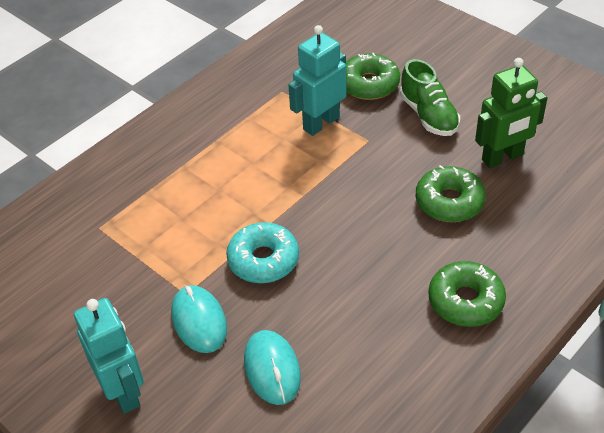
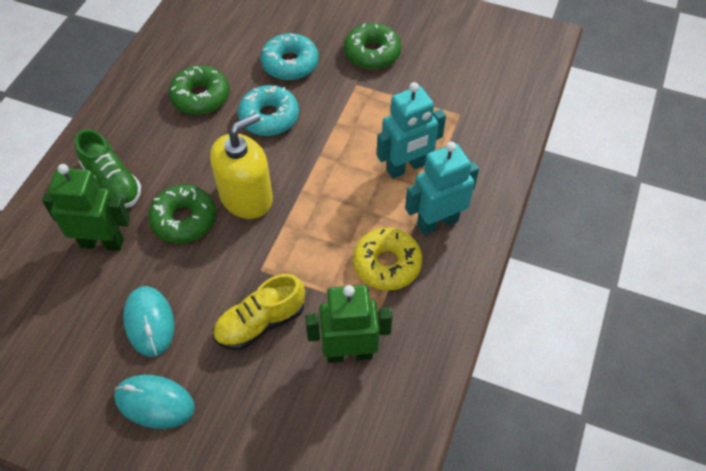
green robot: 1 -> 2
turquoise donut: 1 -> 2
yellow donut: 0 -> 1
yellow shoe: 0 -> 1
yellow soap dispenser: 0 -> 1

